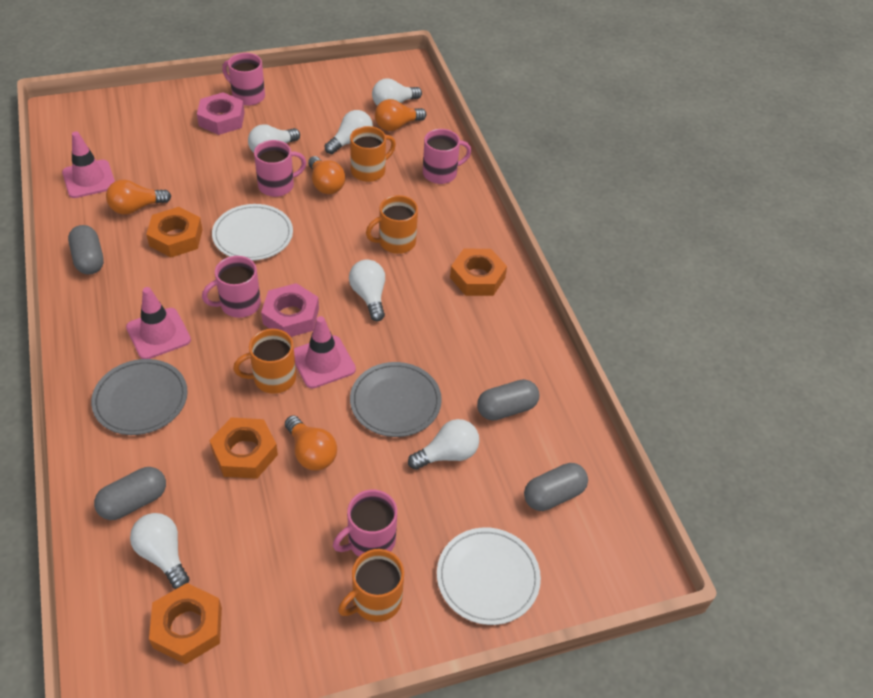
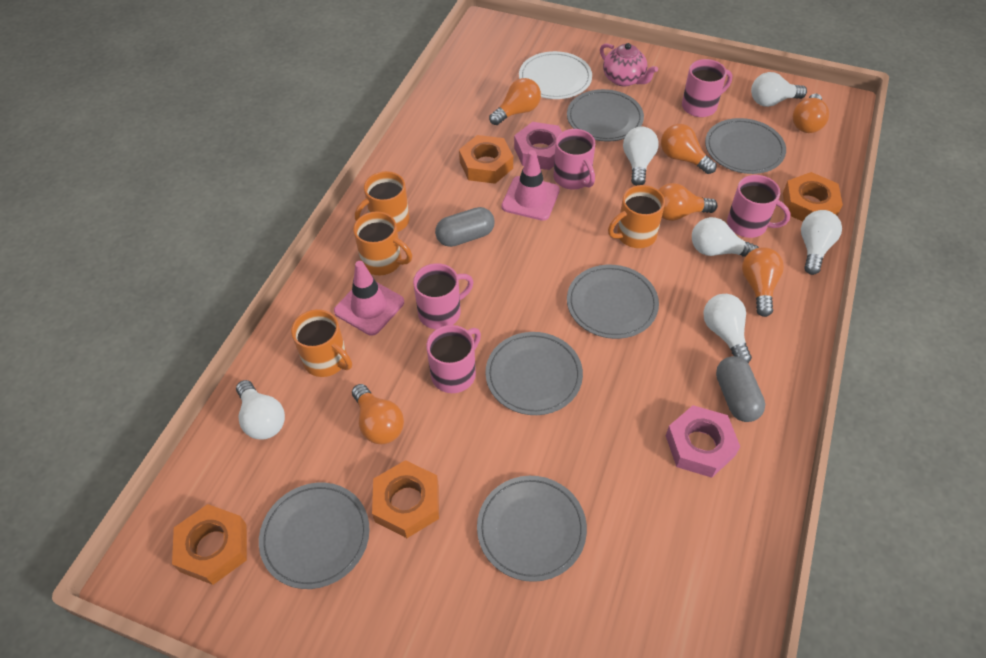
grey capsule: 4 -> 2
grey plate: 2 -> 6
orange light bulb: 4 -> 6
pink teapot: 0 -> 1
pink traffic cone: 3 -> 2
white plate: 2 -> 1

